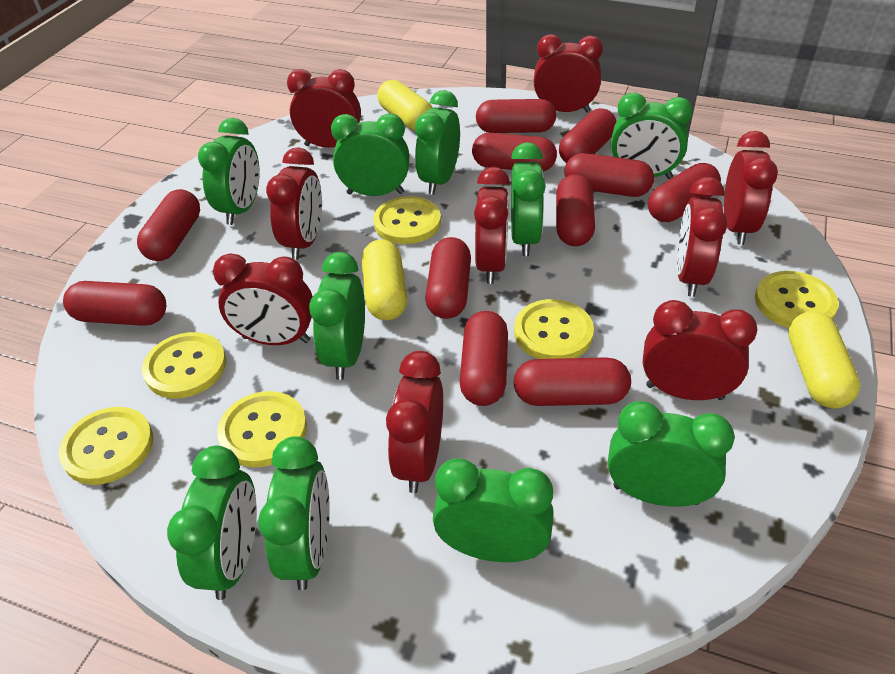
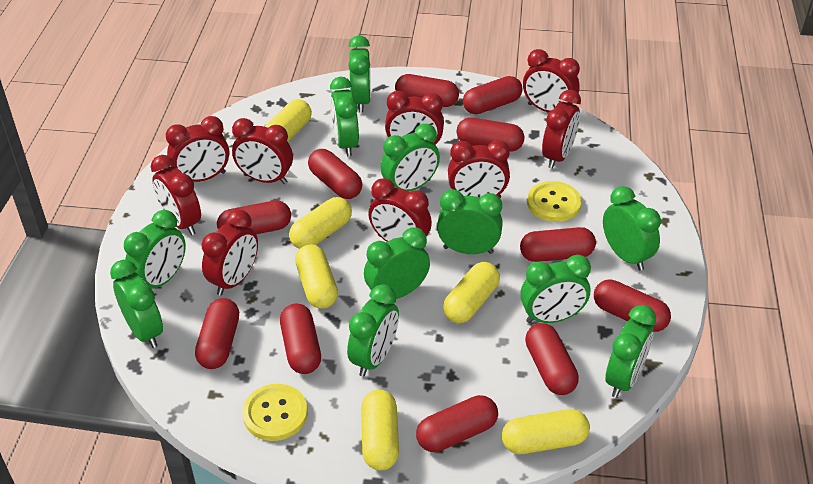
green clock: 10 -> 11
yellow button: 6 -> 2
yellow capsule: 3 -> 6

